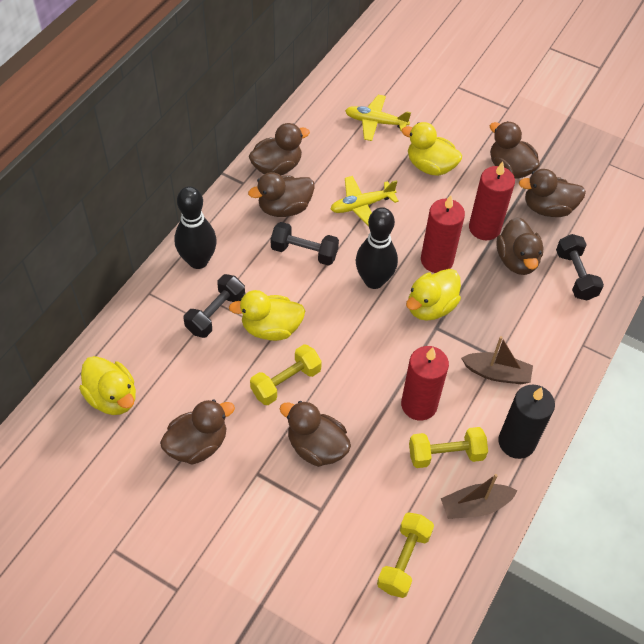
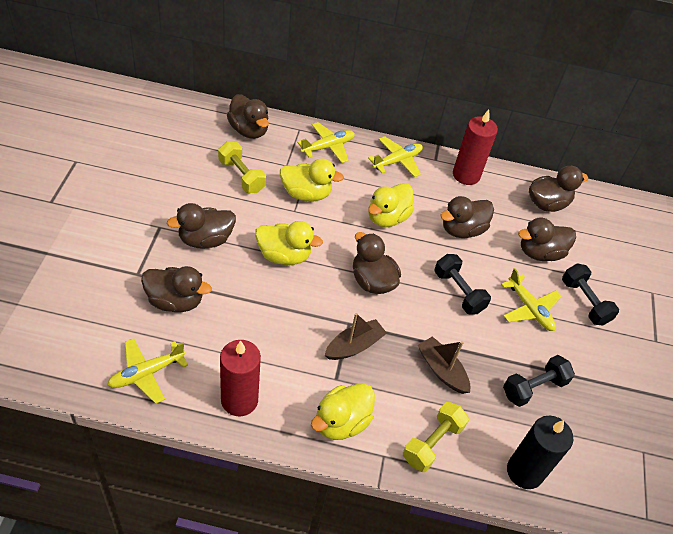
black bowling pin: 2 -> 0
red candle: 3 -> 2
yellow dumbbell: 3 -> 2
yellow plane: 2 -> 4

